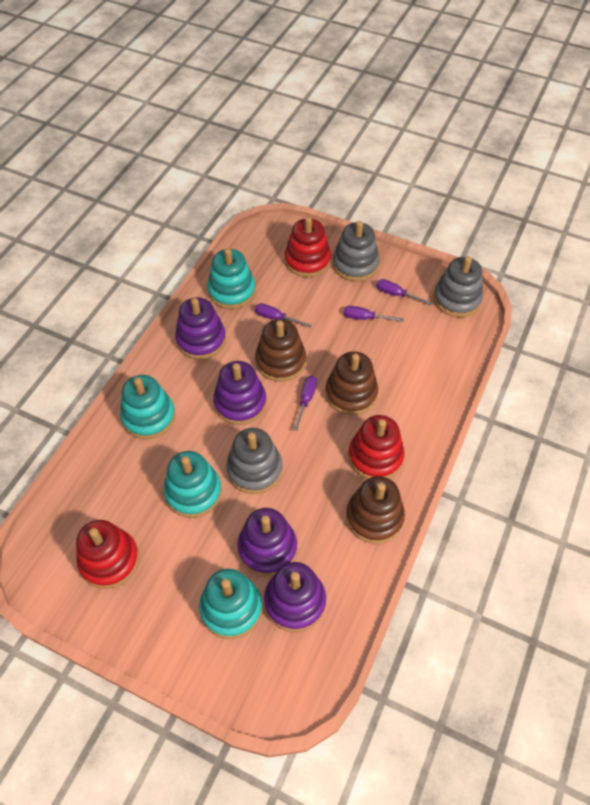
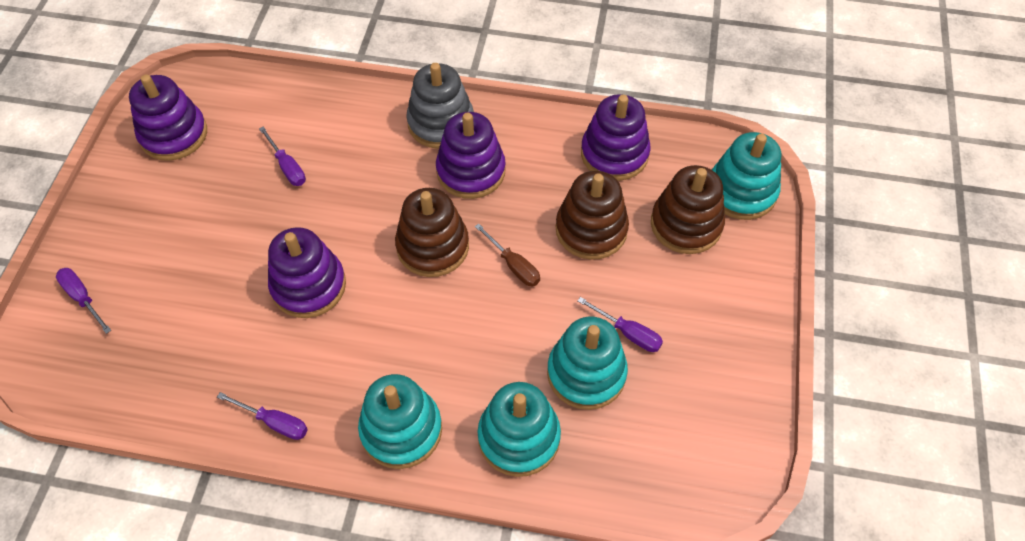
brown screwdriver: 0 -> 1
grey stacking toy: 3 -> 1
red stacking toy: 3 -> 0

